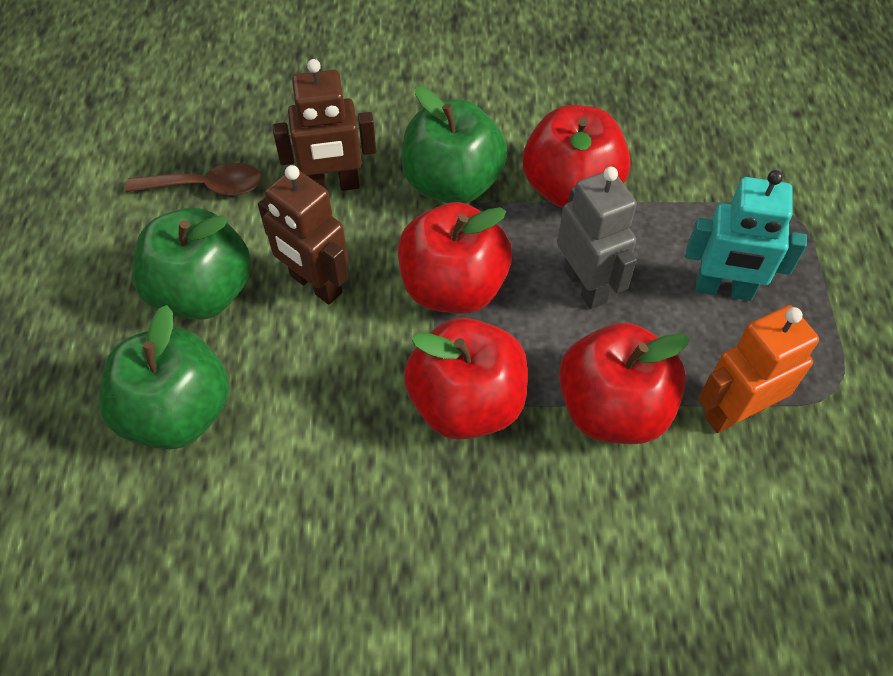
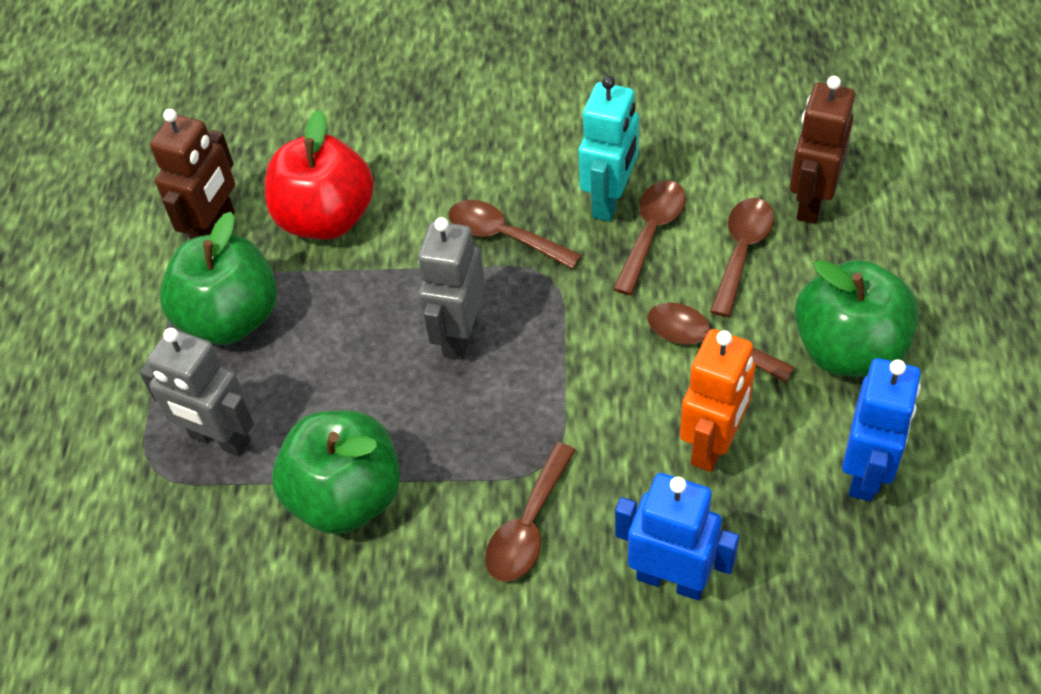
blue robot: 0 -> 2
brown spoon: 1 -> 5
grey robot: 1 -> 2
red apple: 4 -> 1

